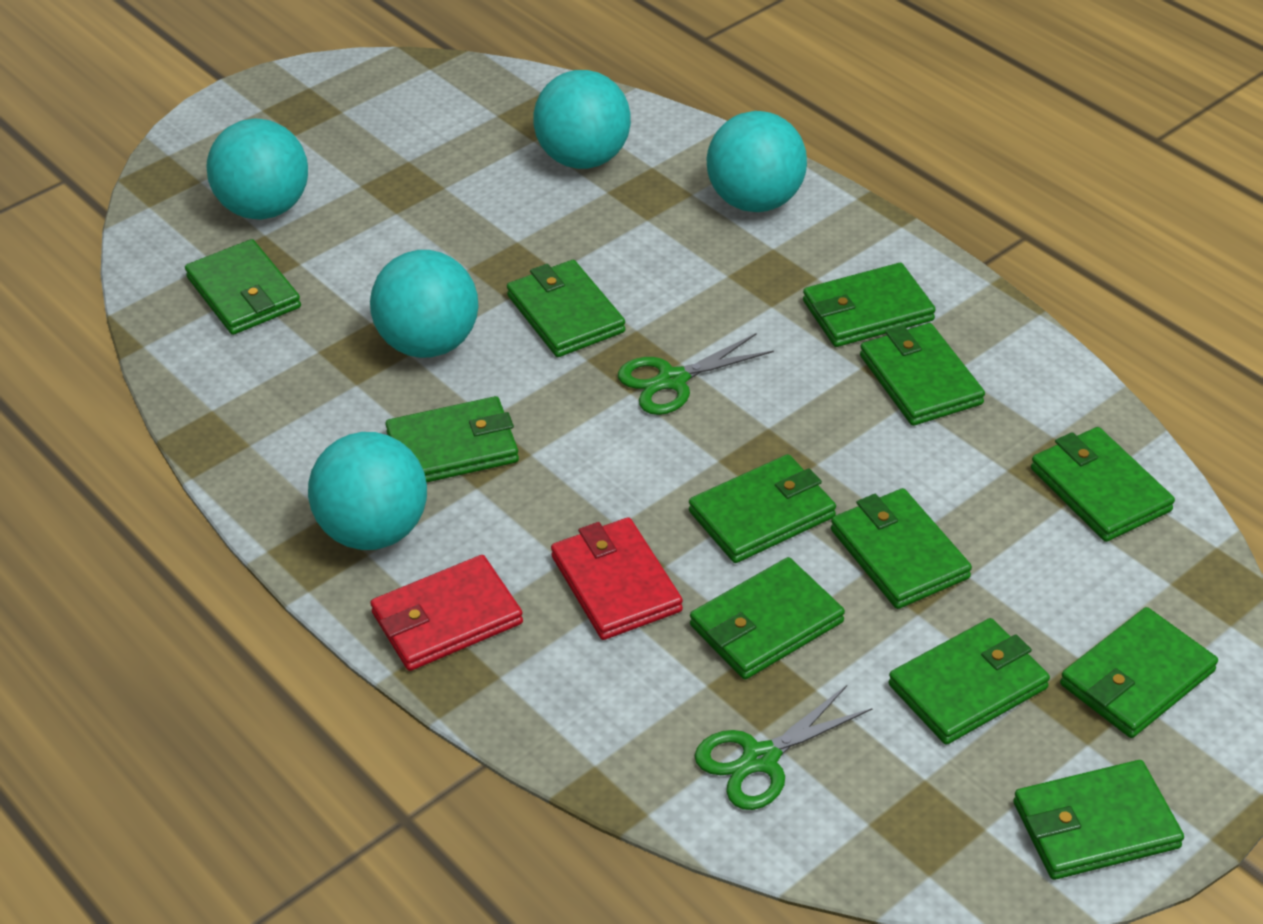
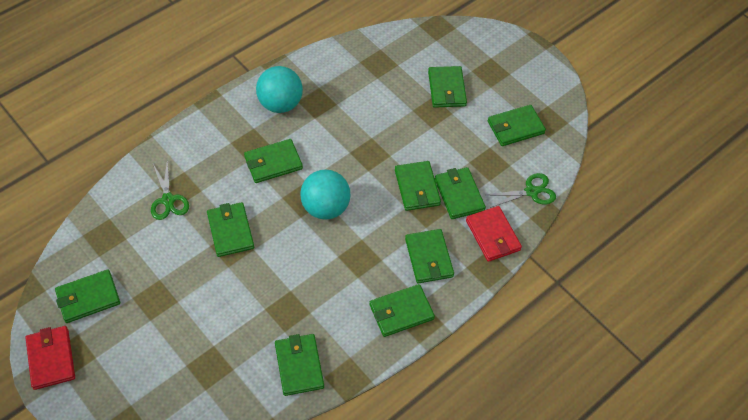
green wallet: 12 -> 10
turquoise ball: 5 -> 2

